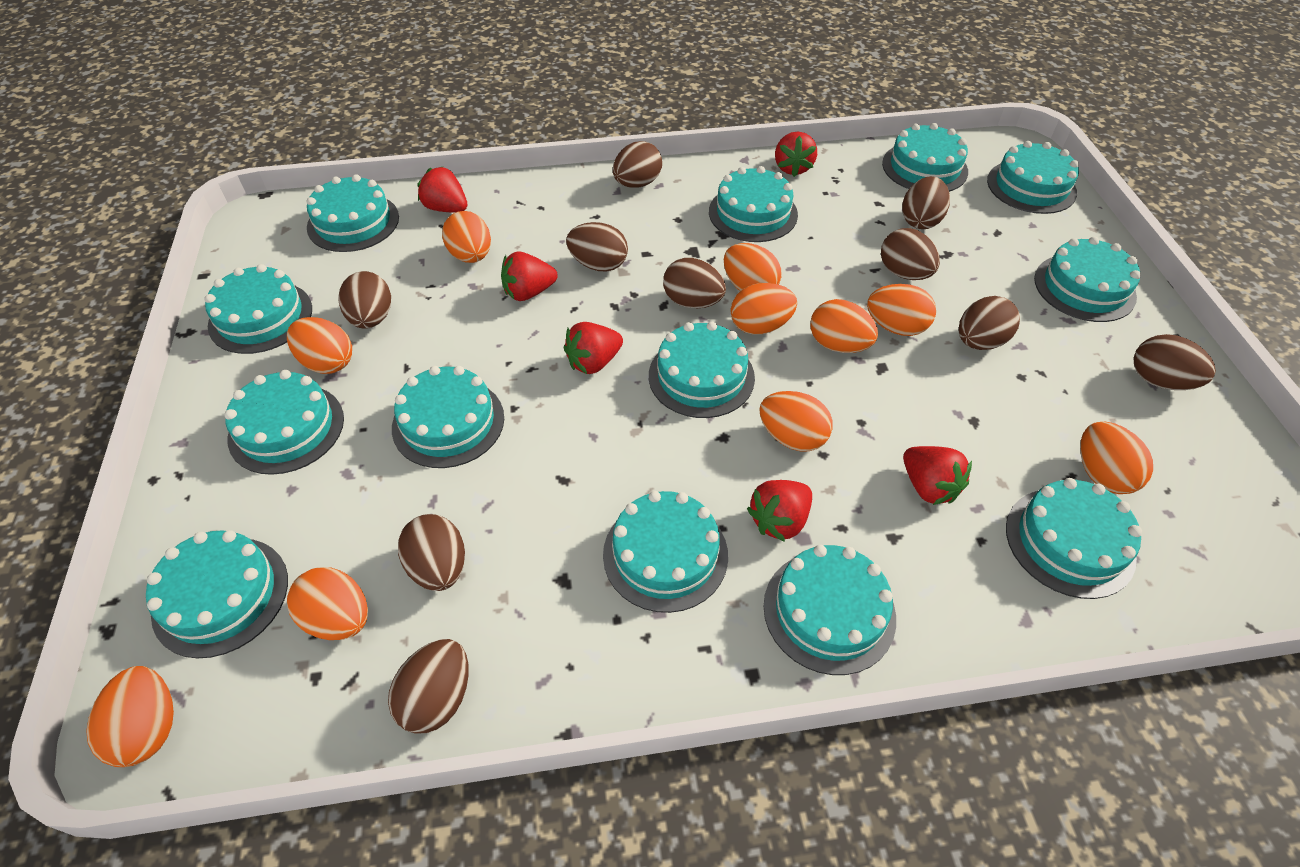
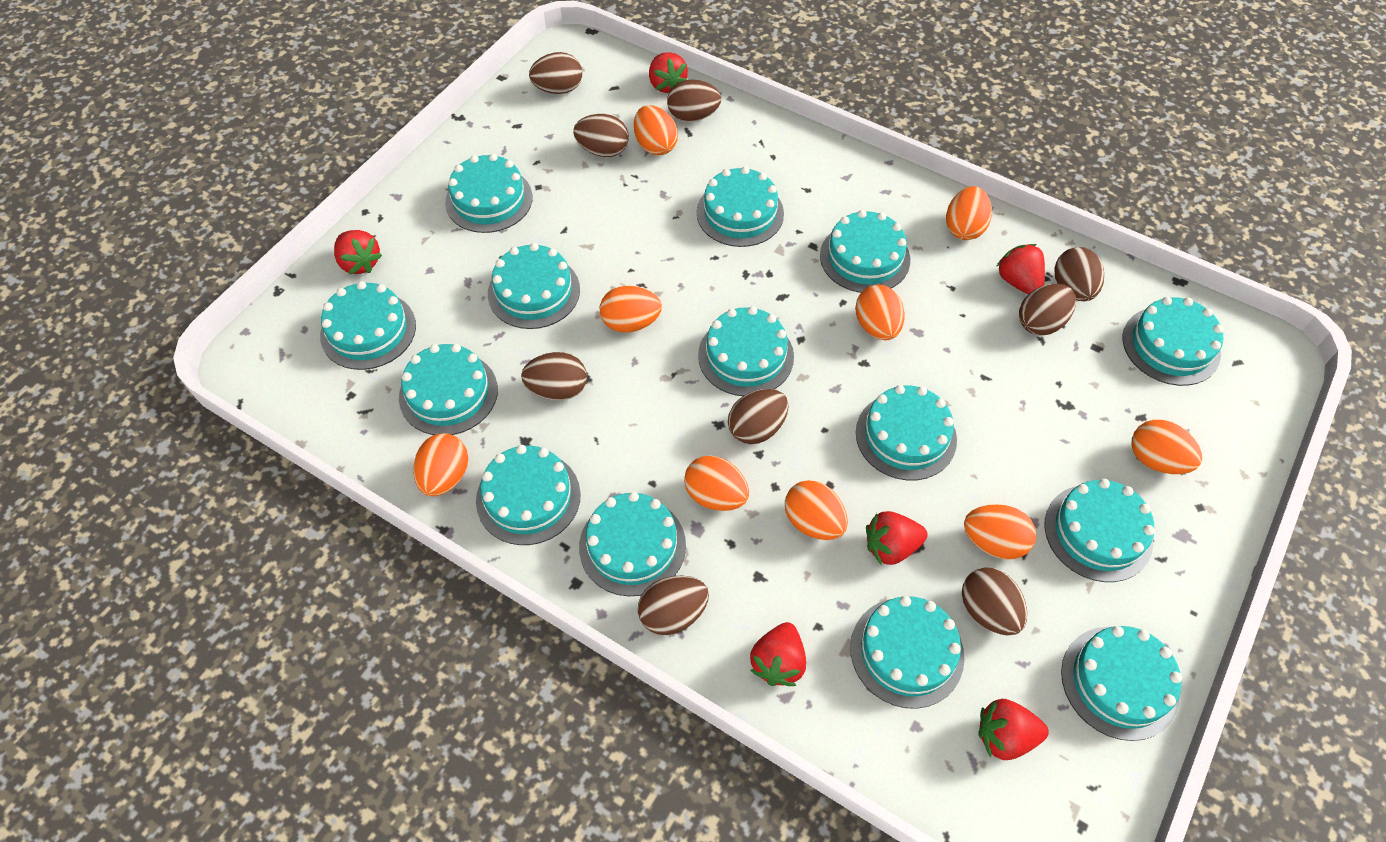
brown egg: 10 -> 9
orange egg: 10 -> 9
turquoise cake: 13 -> 14

